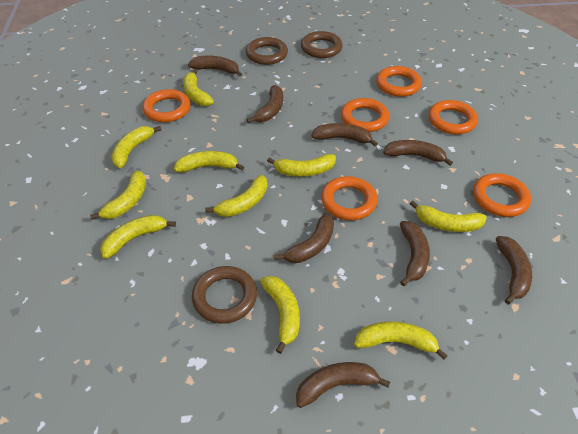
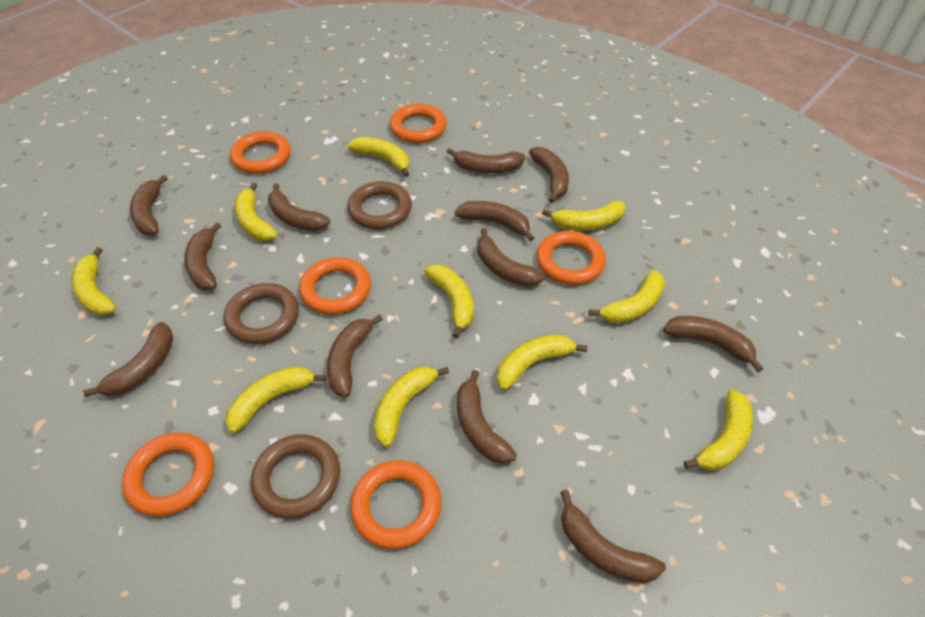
brown banana: 8 -> 12

